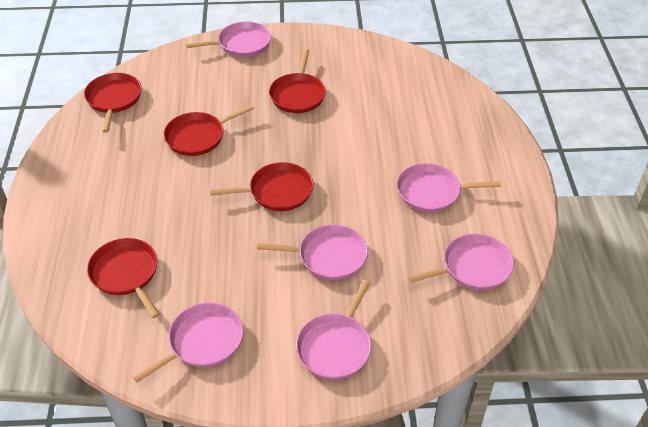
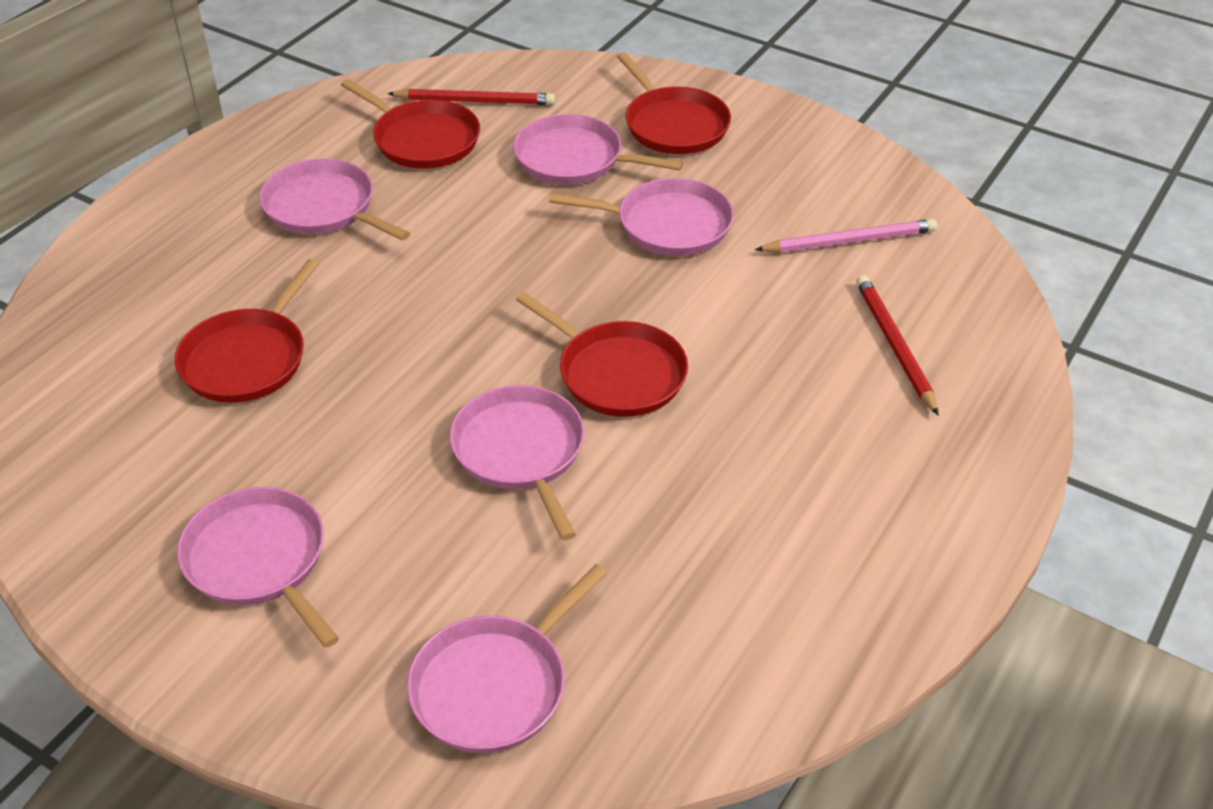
pink pencil: 0 -> 1
red pan: 5 -> 4
red pencil: 0 -> 2

